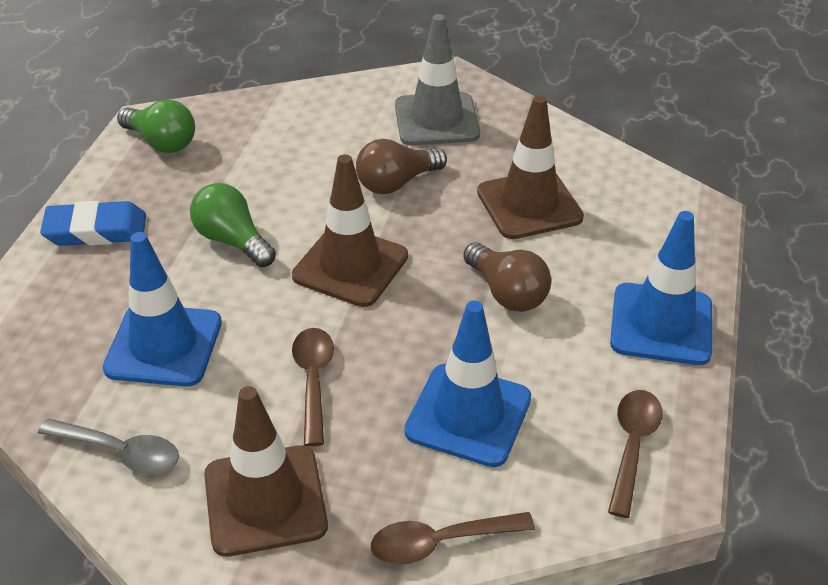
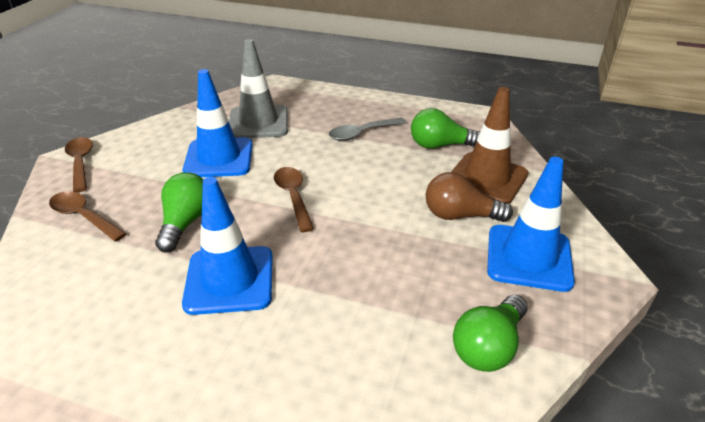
blue eraser: 1 -> 0
brown light bulb: 2 -> 1
brown traffic cone: 3 -> 1
green light bulb: 2 -> 3

